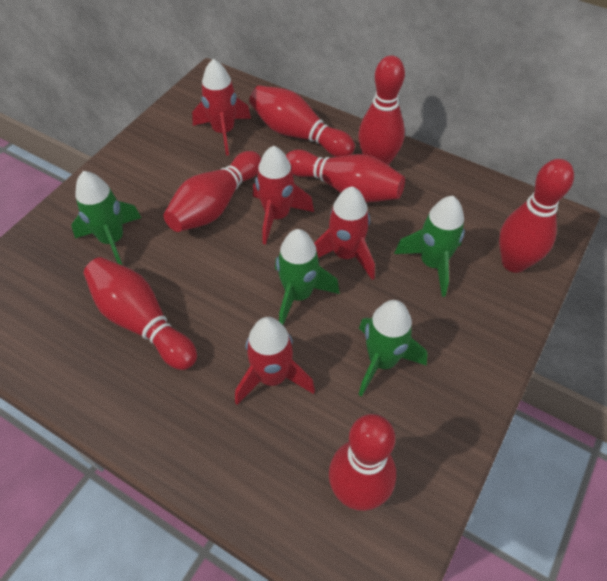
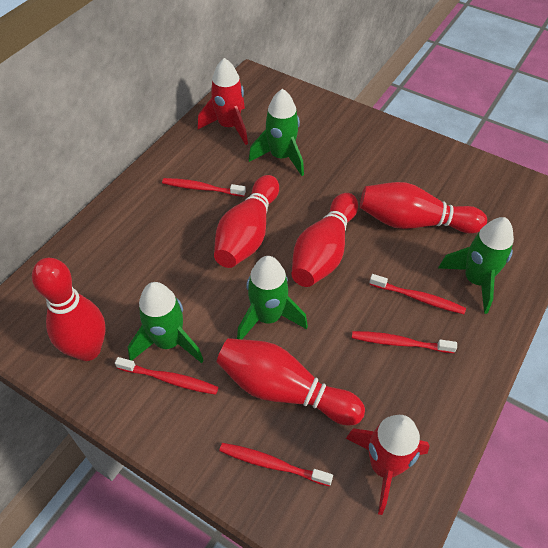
red bowling pin: 7 -> 5
red rocket: 4 -> 2
red toothbrush: 0 -> 5

